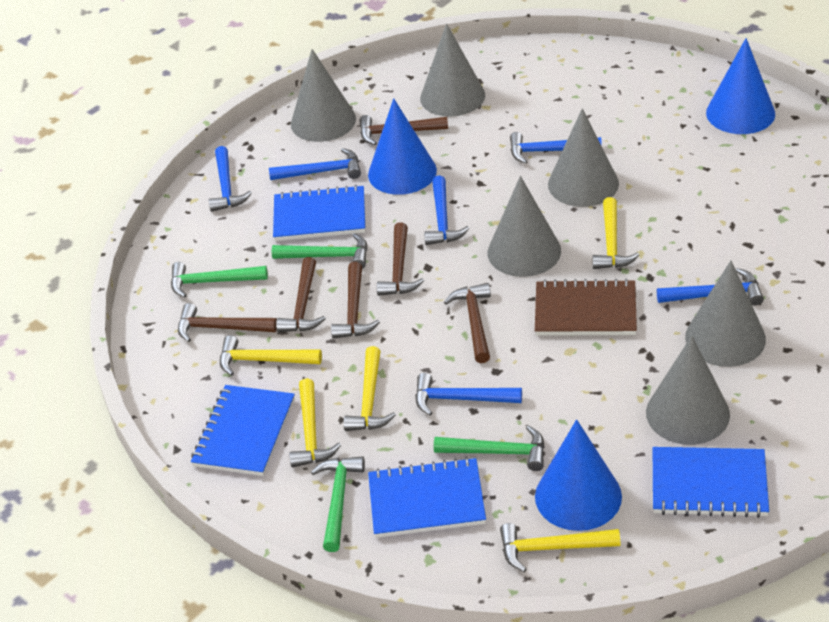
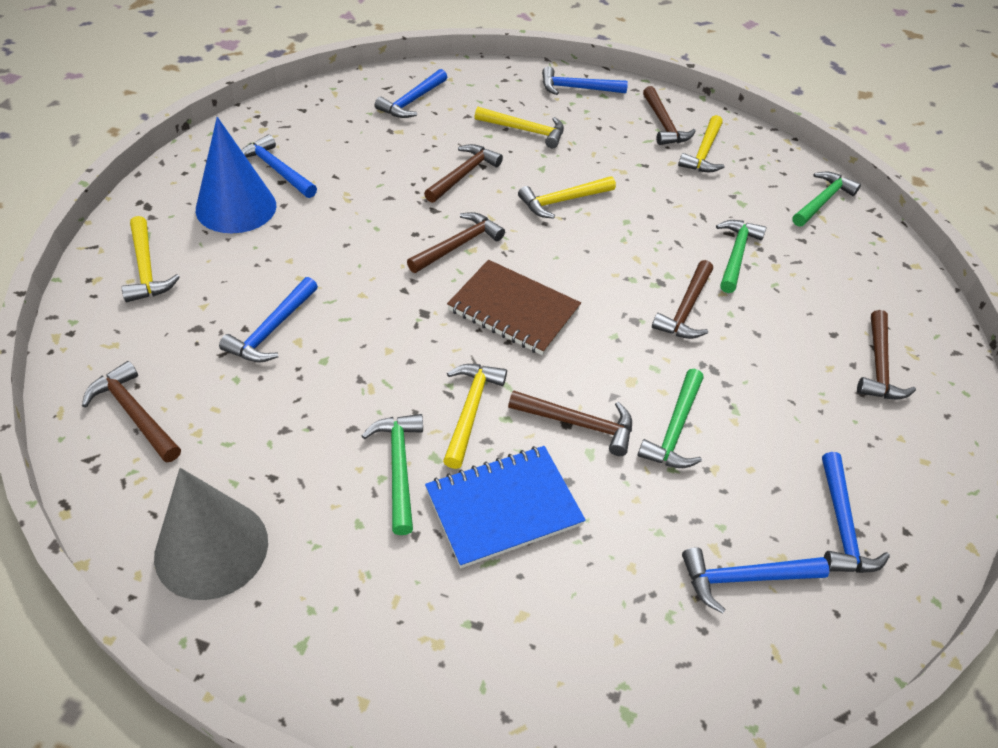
blue cone: 3 -> 1
blue notebook: 4 -> 1
brown hammer: 6 -> 7
grey cone: 6 -> 1

